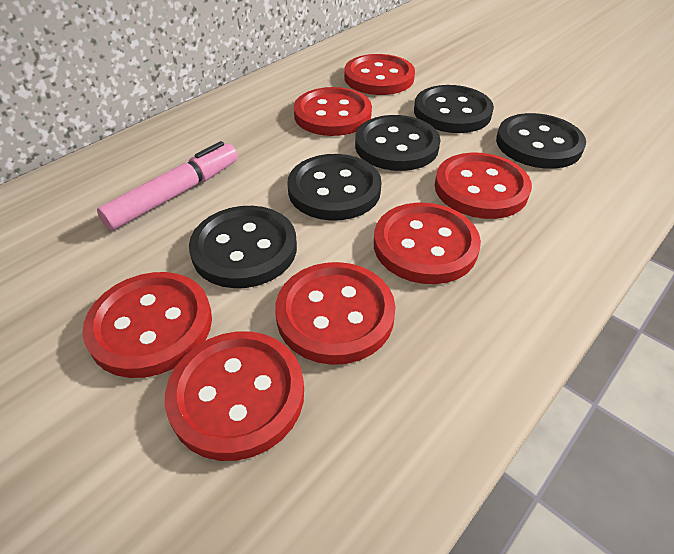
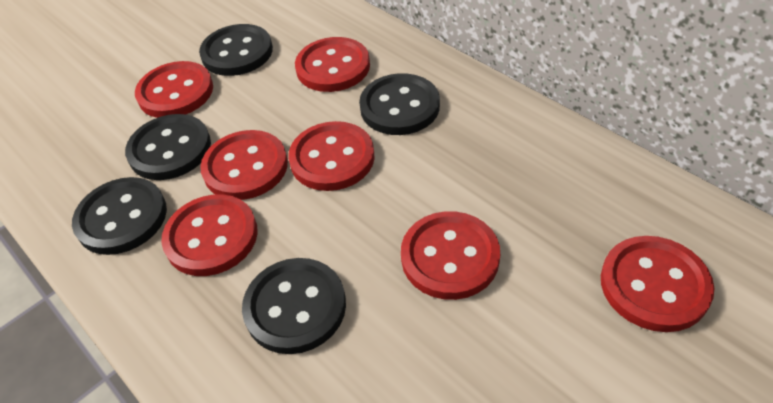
pink marker: 1 -> 0

